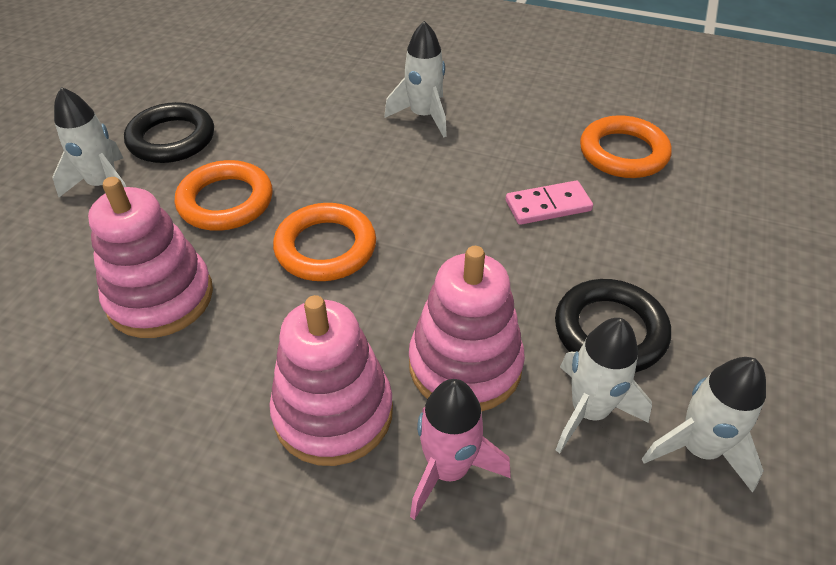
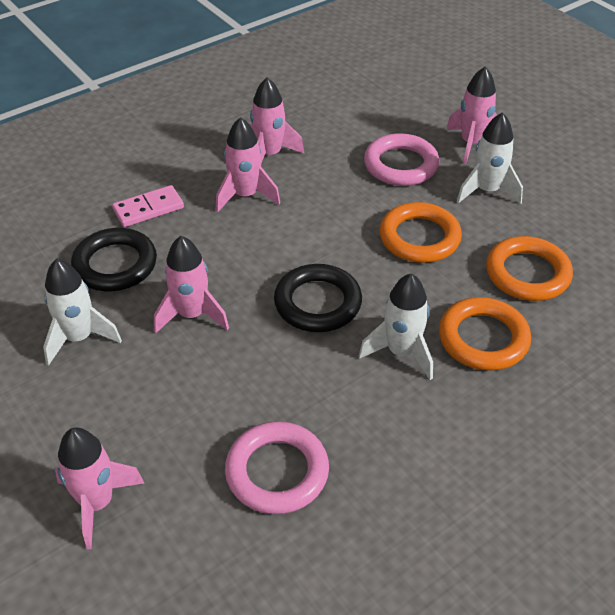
pink ring: 0 -> 2
pink rocket: 1 -> 5
pink stacking toy: 3 -> 0
white rocket: 4 -> 3

